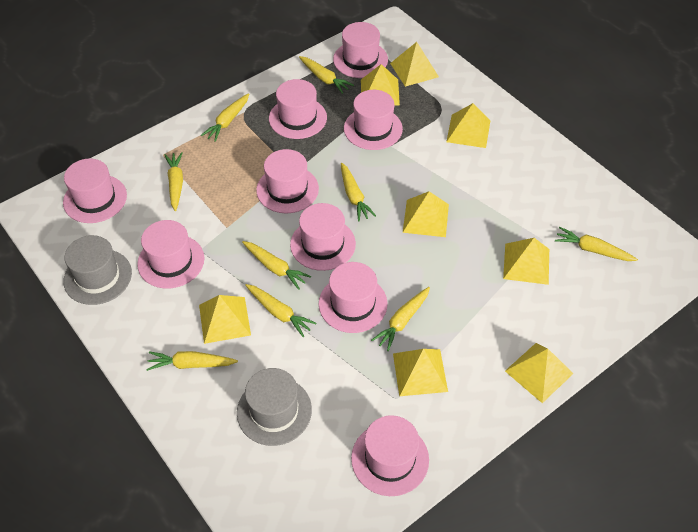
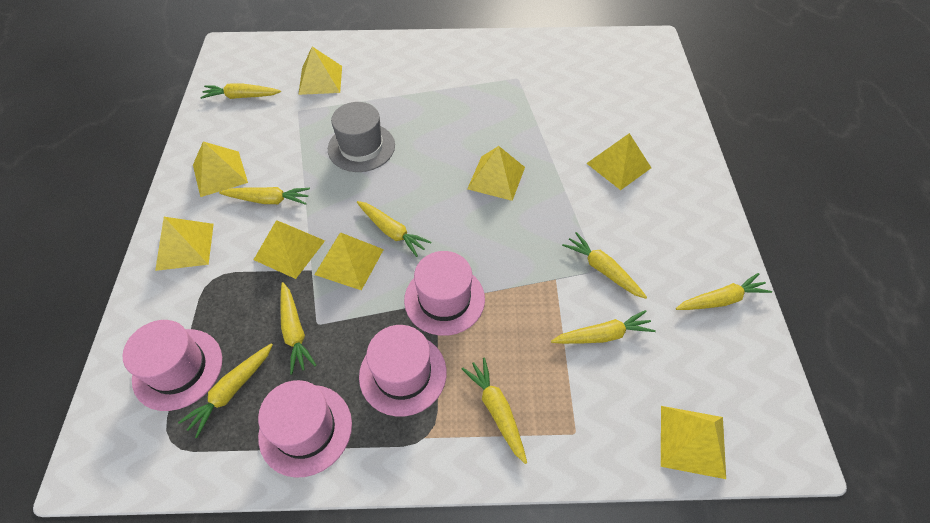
grey hat: 2 -> 1
pink hat: 9 -> 4

